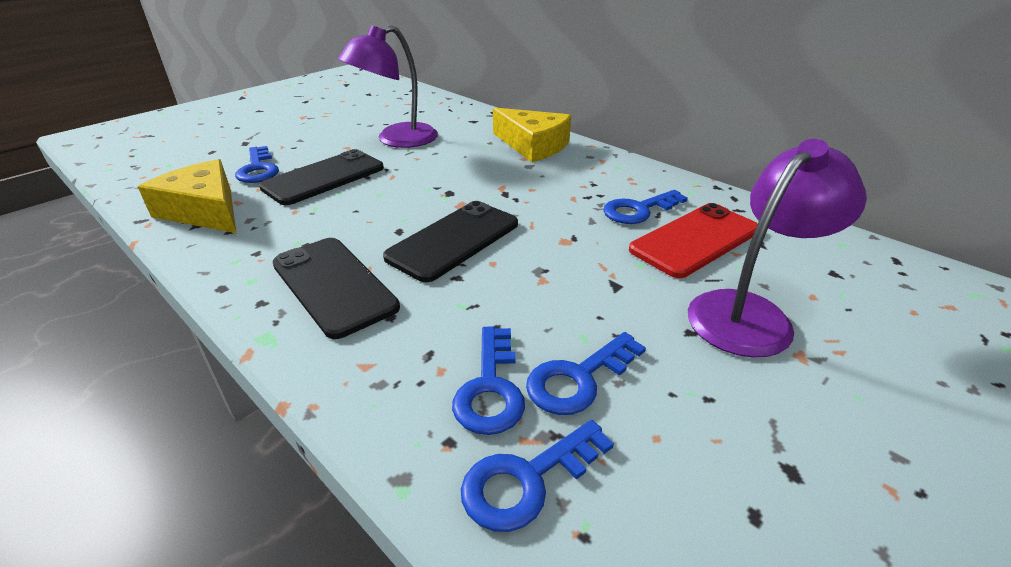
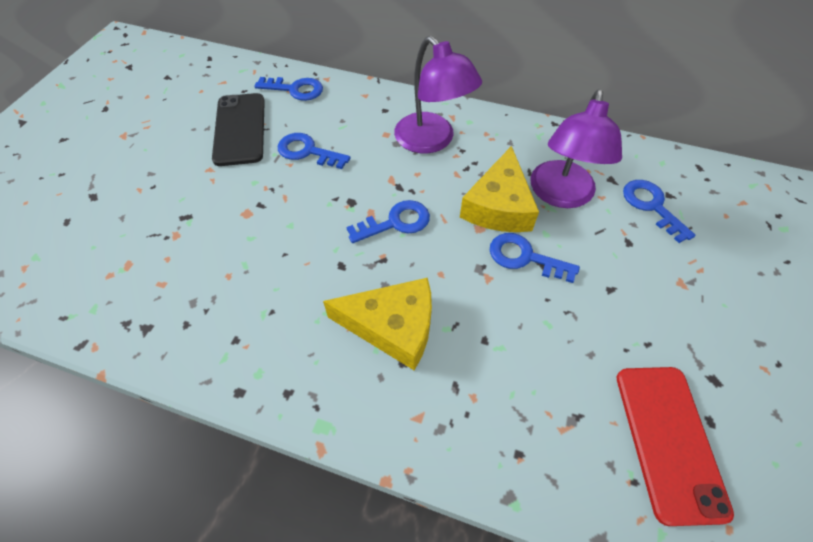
black phone: 3 -> 1

